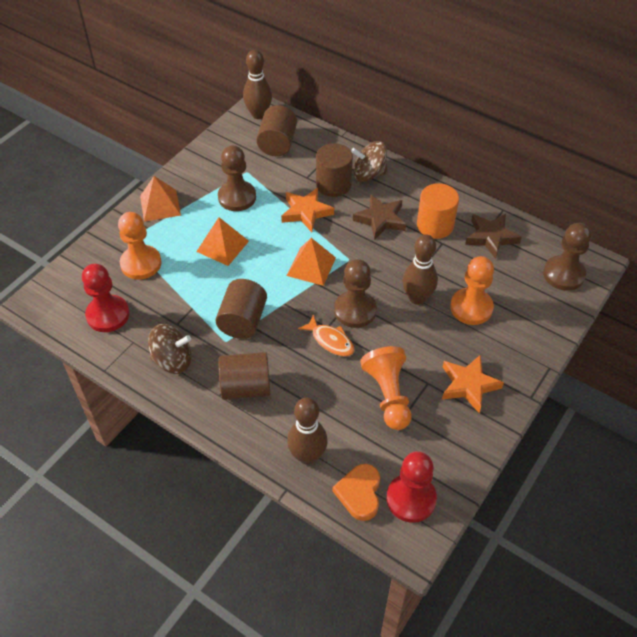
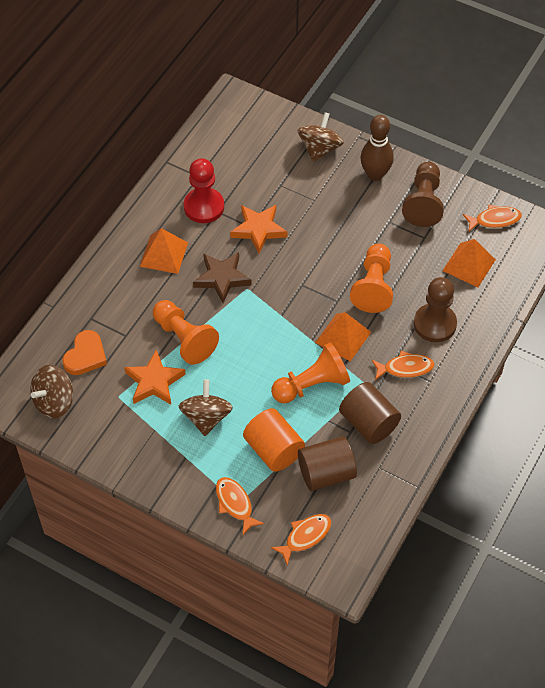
brown bowling pin: 3 -> 1
brown cylinder: 4 -> 2
brown pawn: 3 -> 2
brown spinning top: 2 -> 3
brown star: 2 -> 1
orange fish: 1 -> 4
red pawn: 2 -> 1

